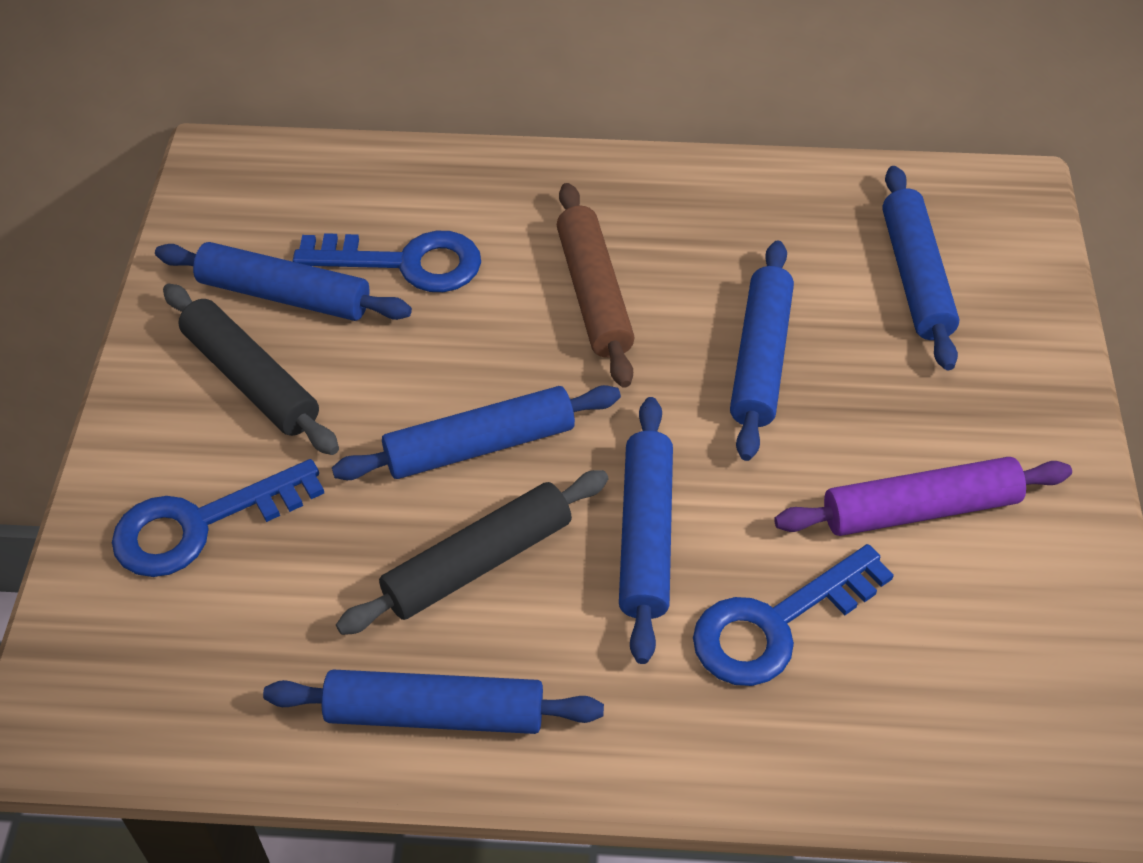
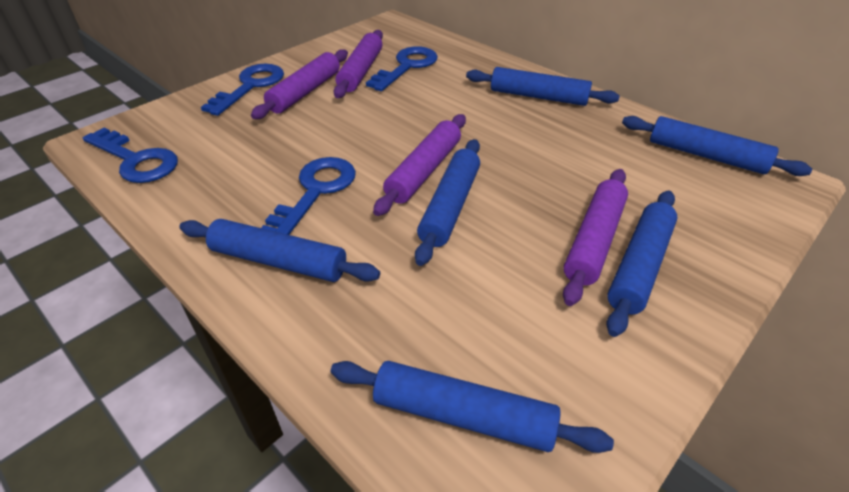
black rolling pin: 2 -> 0
blue key: 3 -> 4
brown rolling pin: 1 -> 0
purple rolling pin: 1 -> 4

